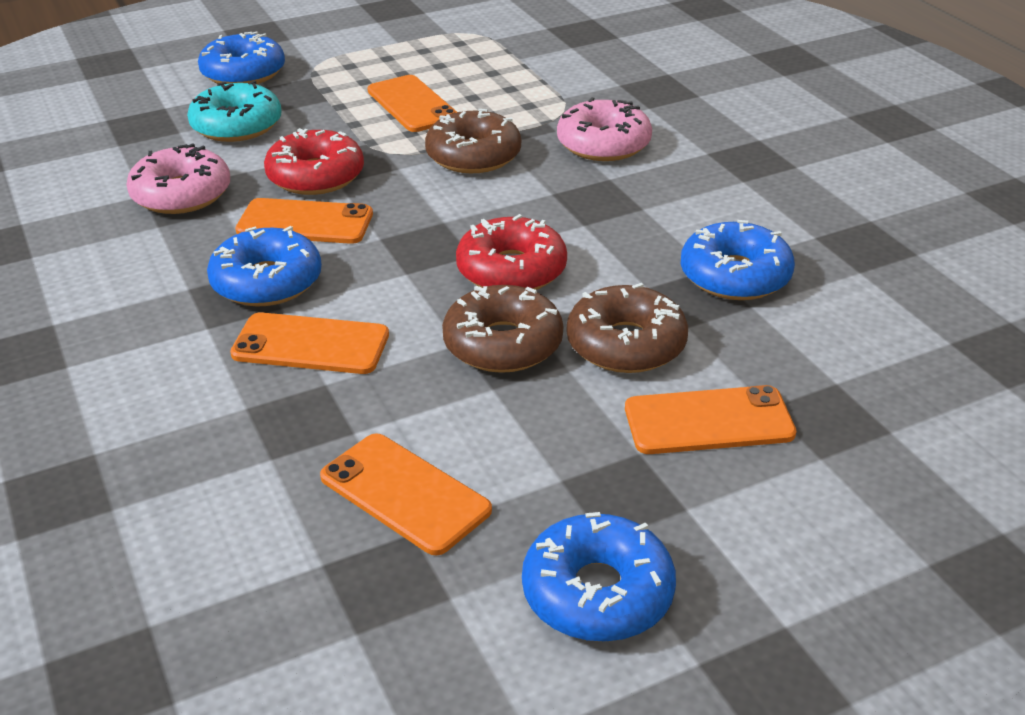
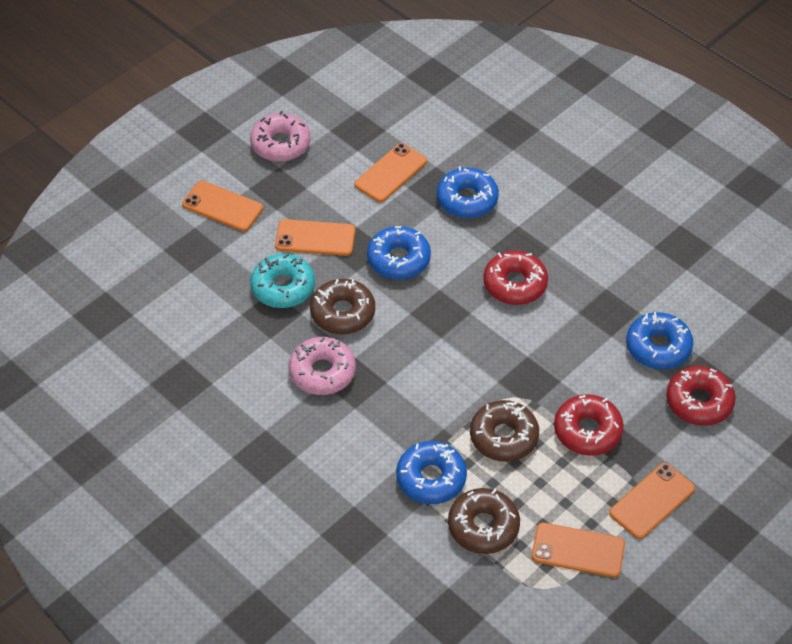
red donut: 2 -> 3

